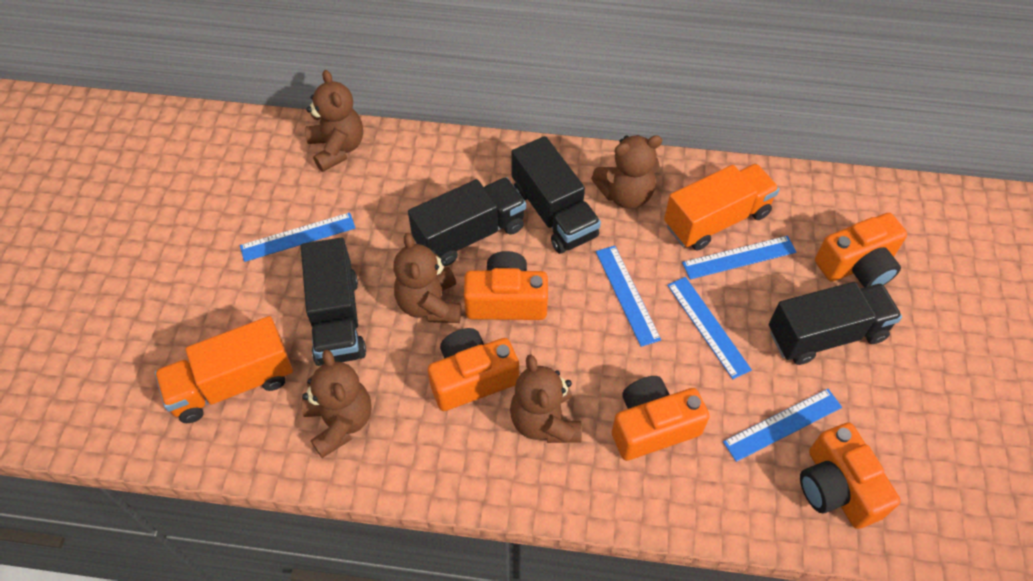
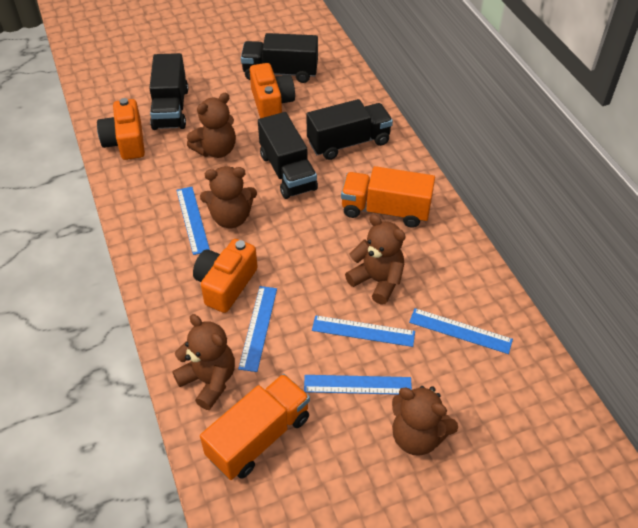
orange camera: 5 -> 3

